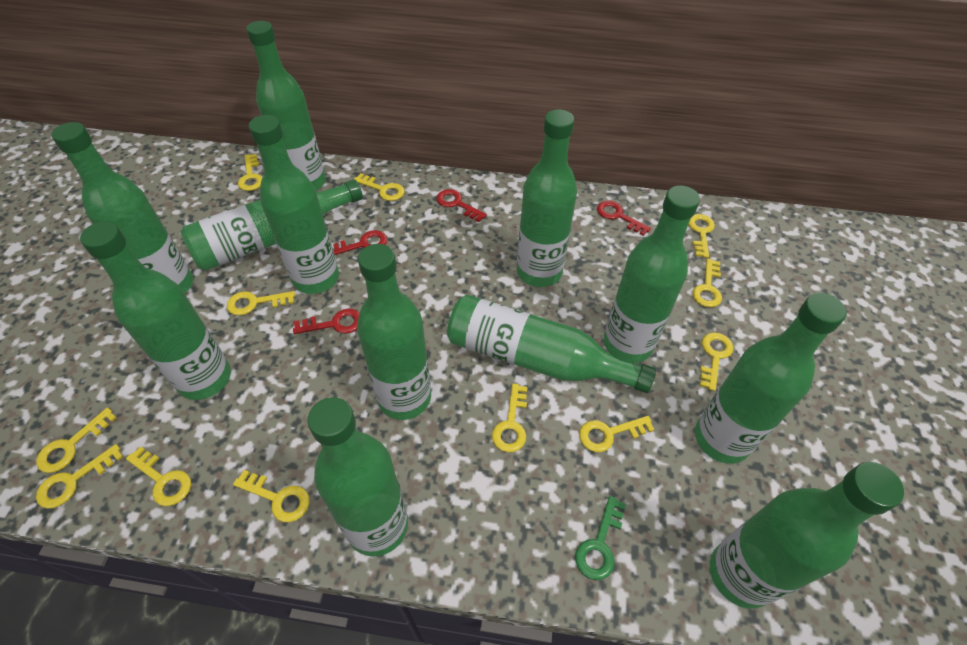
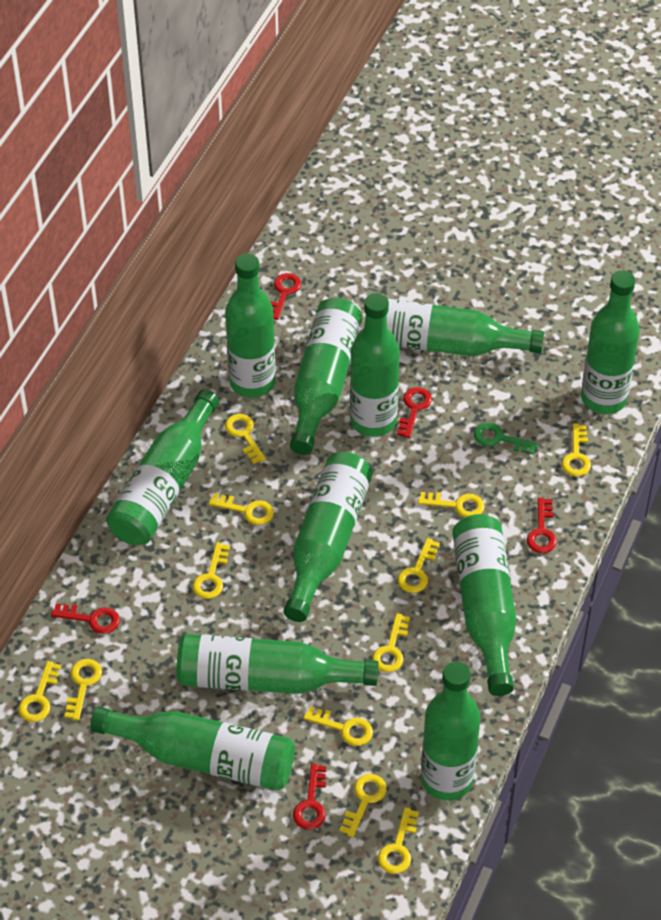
green bottle: 12 -> 11
red key: 4 -> 5

